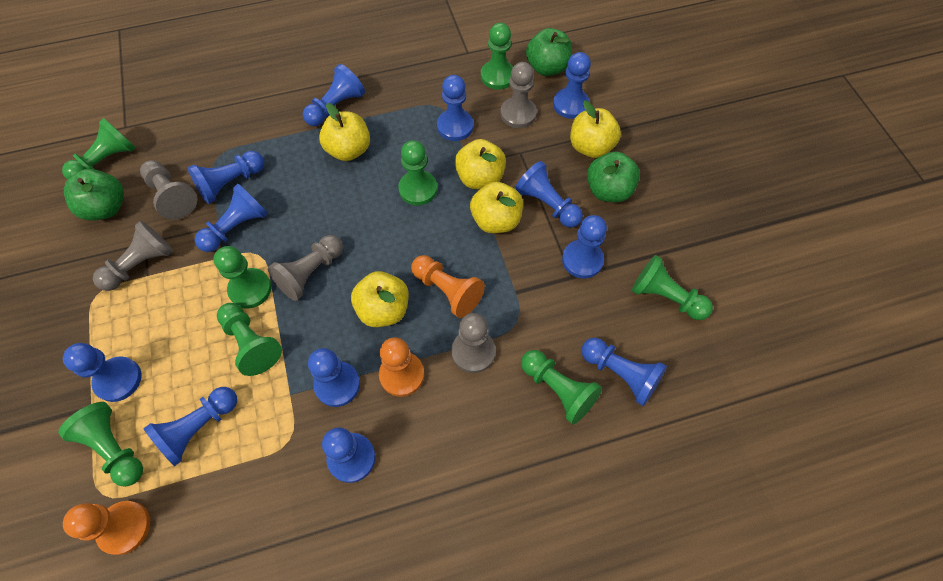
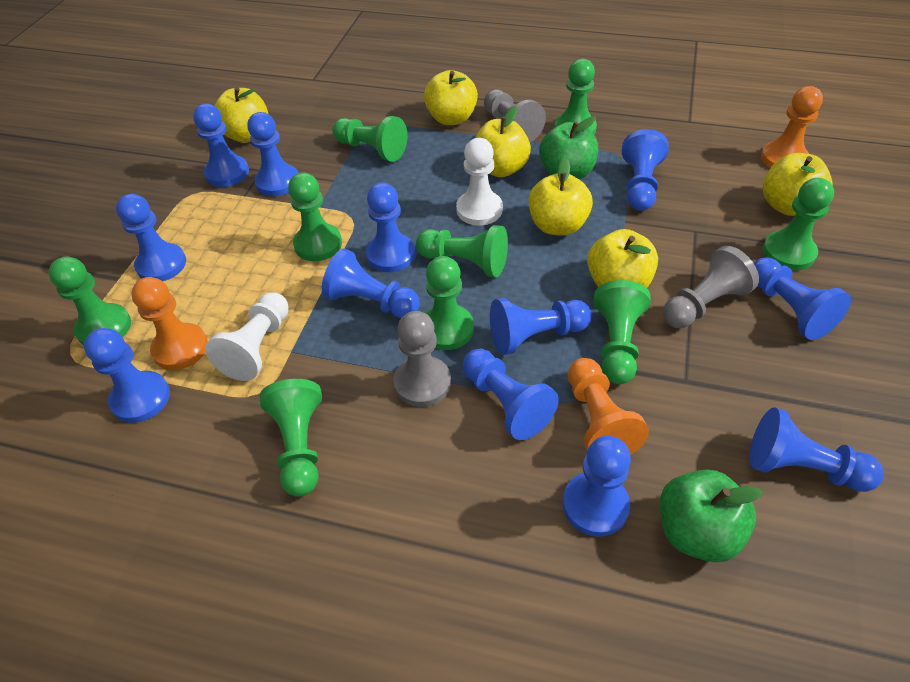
green apple: 3 -> 2
green pawn: 8 -> 9
grey pawn: 5 -> 3
white pawn: 0 -> 2
yellow apple: 5 -> 6

